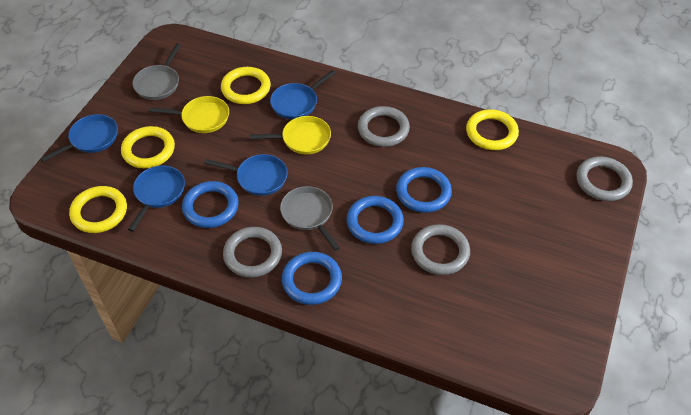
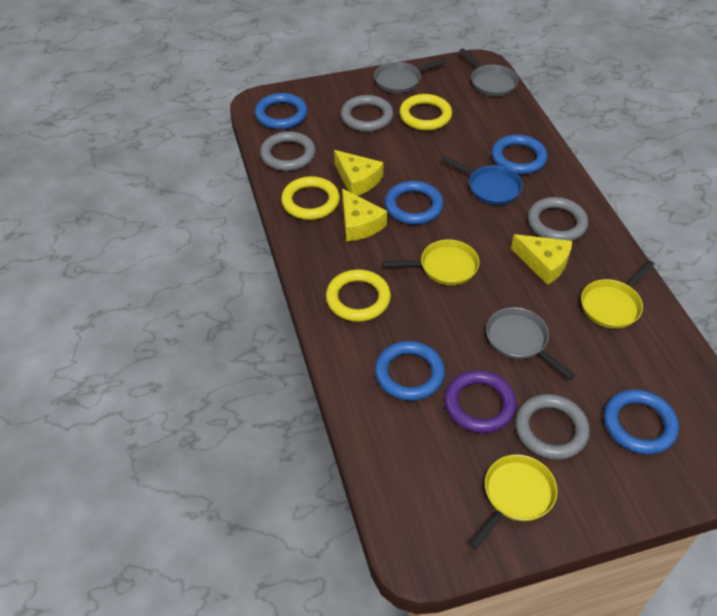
blue pan: 4 -> 1
blue ring: 4 -> 5
grey pan: 2 -> 3
purple ring: 0 -> 1
yellow cheese: 0 -> 3
yellow pan: 2 -> 3
yellow ring: 4 -> 3

